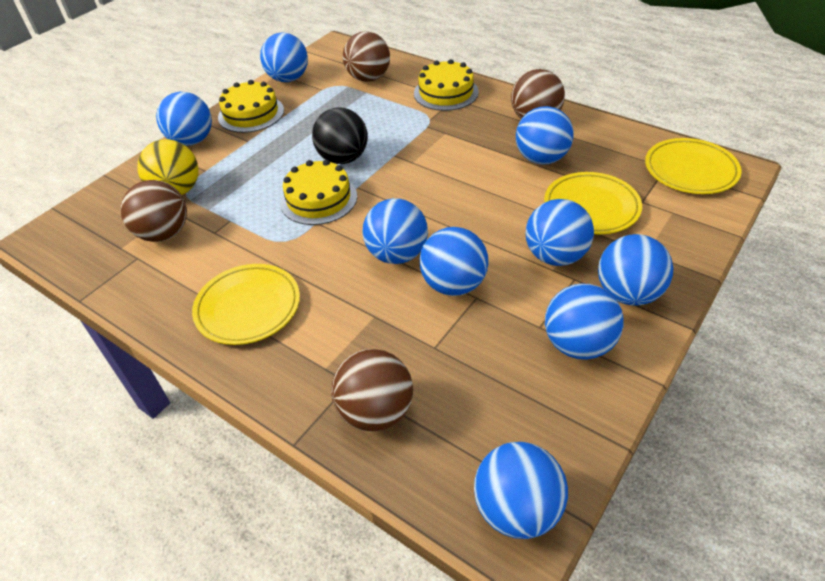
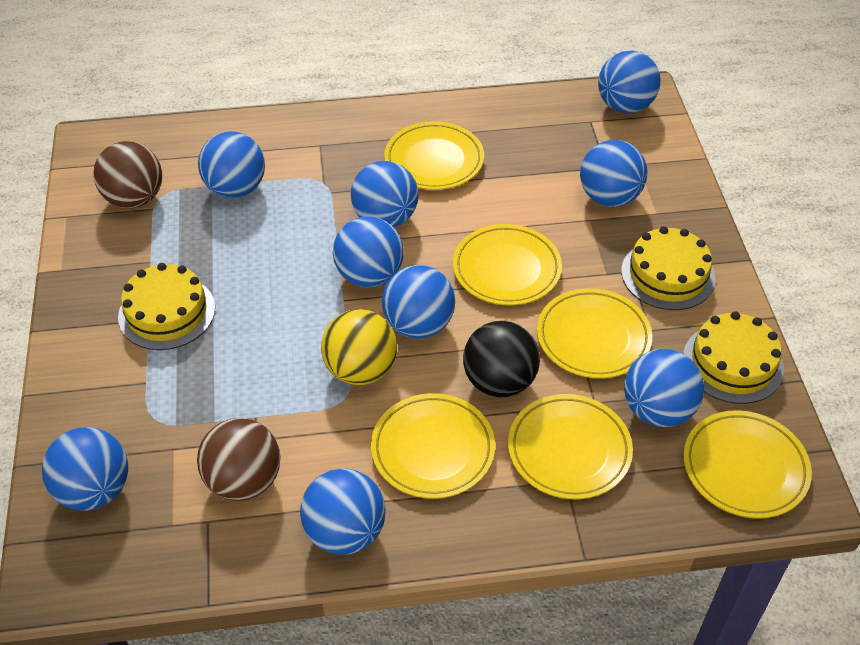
brown ball: 4 -> 2
yellow plate: 3 -> 6

